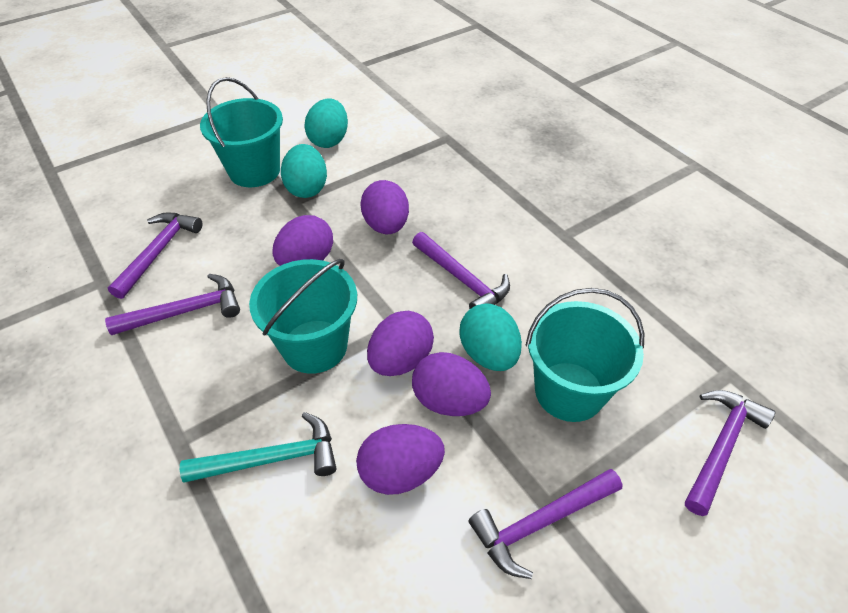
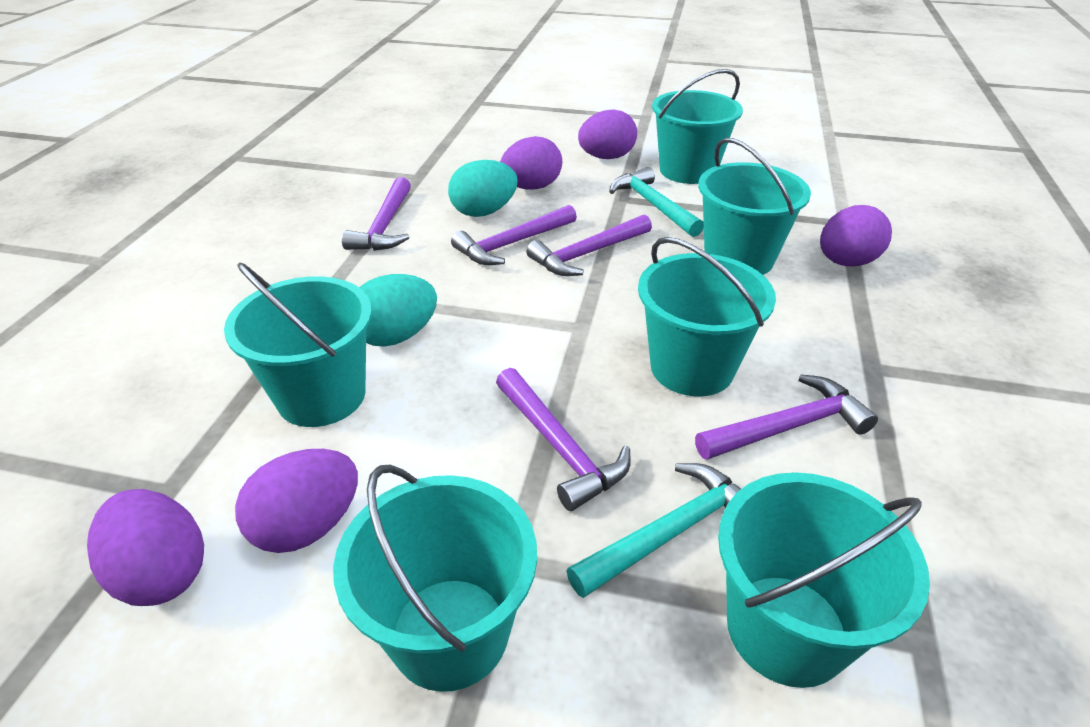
turquoise bucket: 3 -> 6
turquoise egg: 3 -> 2
turquoise hammer: 1 -> 2

